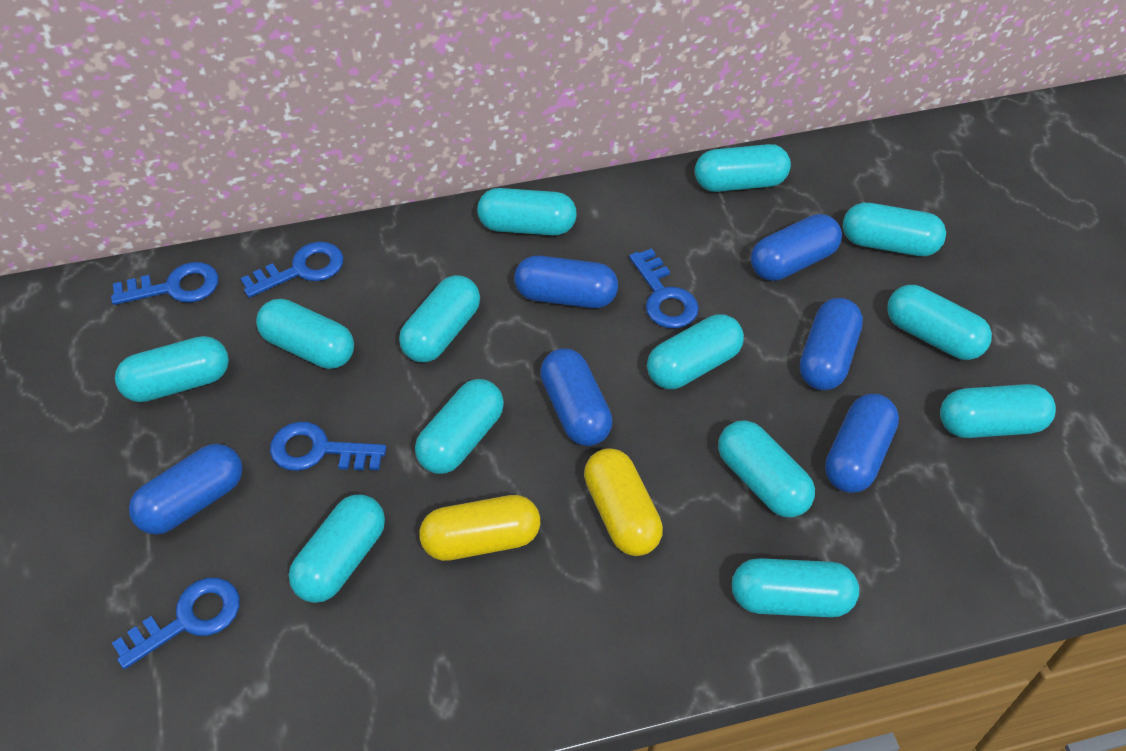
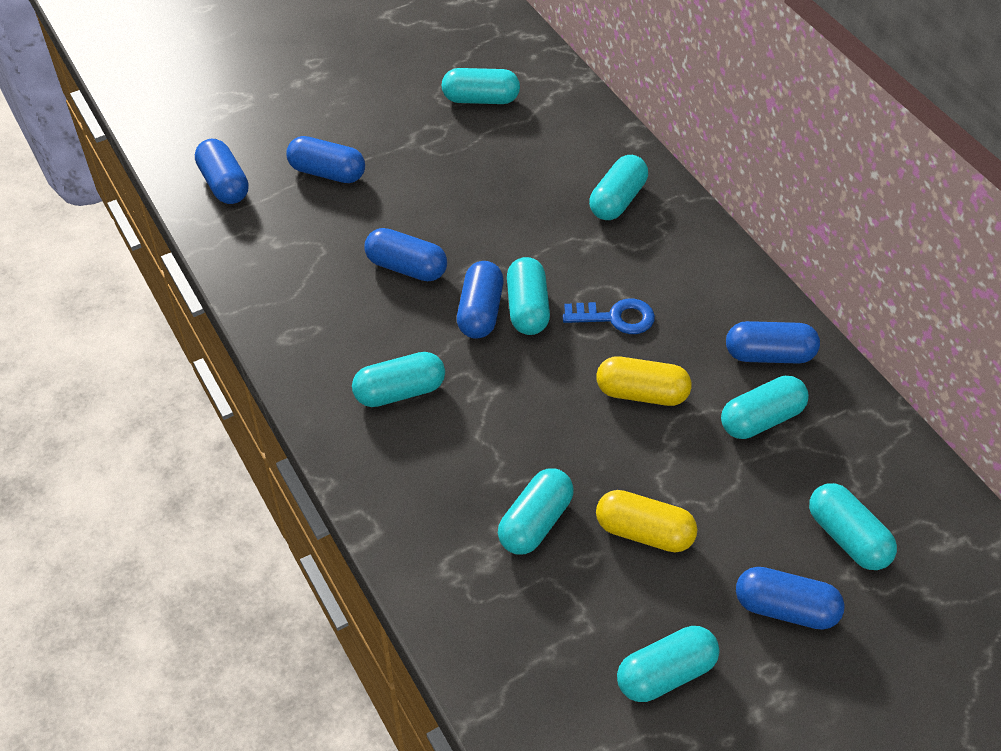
blue key: 5 -> 1
turquoise capsule: 13 -> 8

